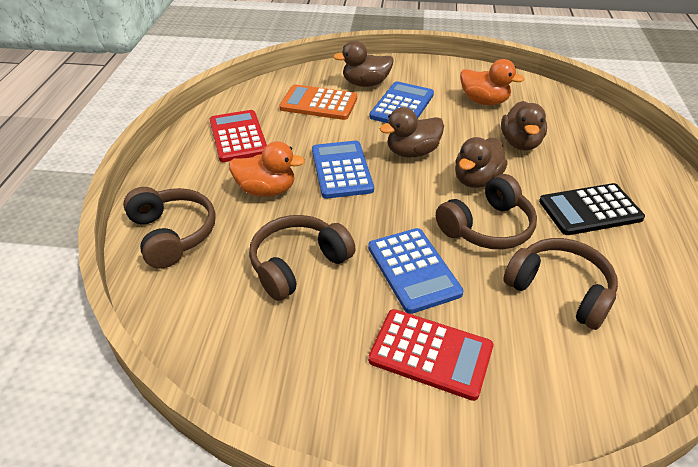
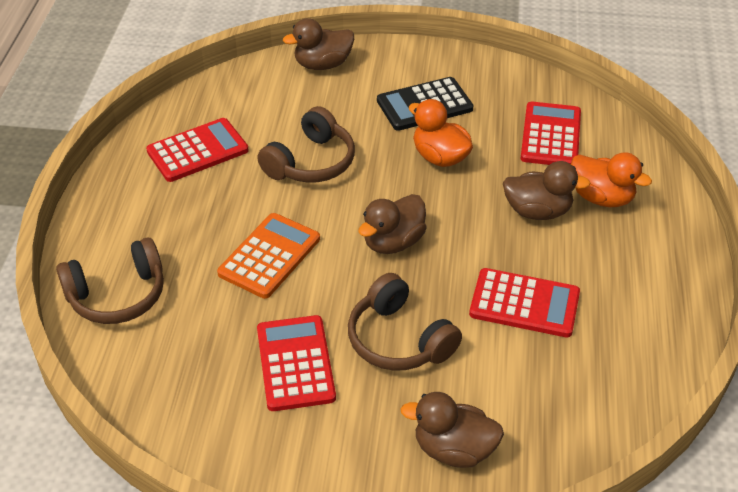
blue calculator: 3 -> 0
brown headphones: 4 -> 3
red calculator: 2 -> 4

